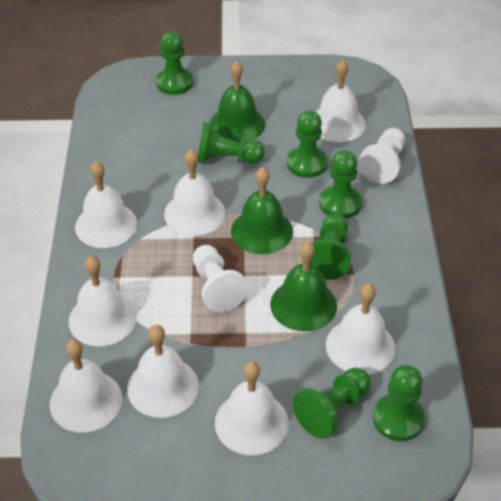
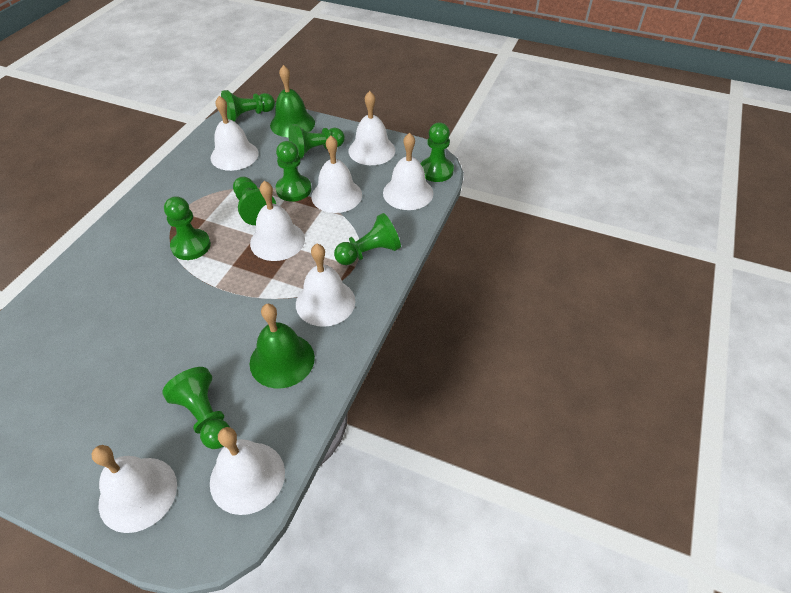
green bell: 3 -> 2
green pawn: 7 -> 8
white pawn: 2 -> 0

